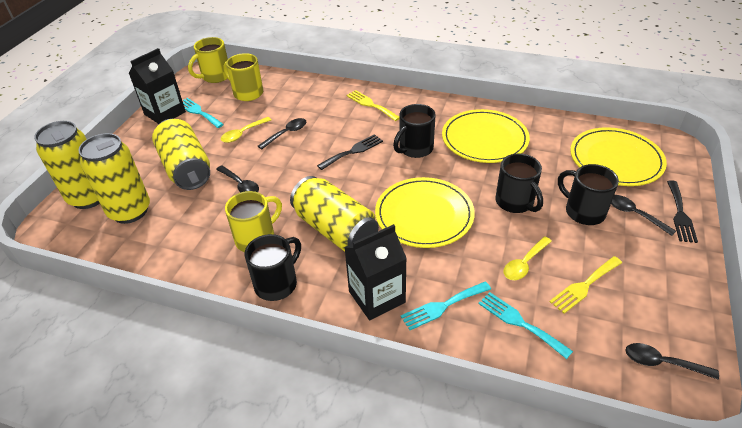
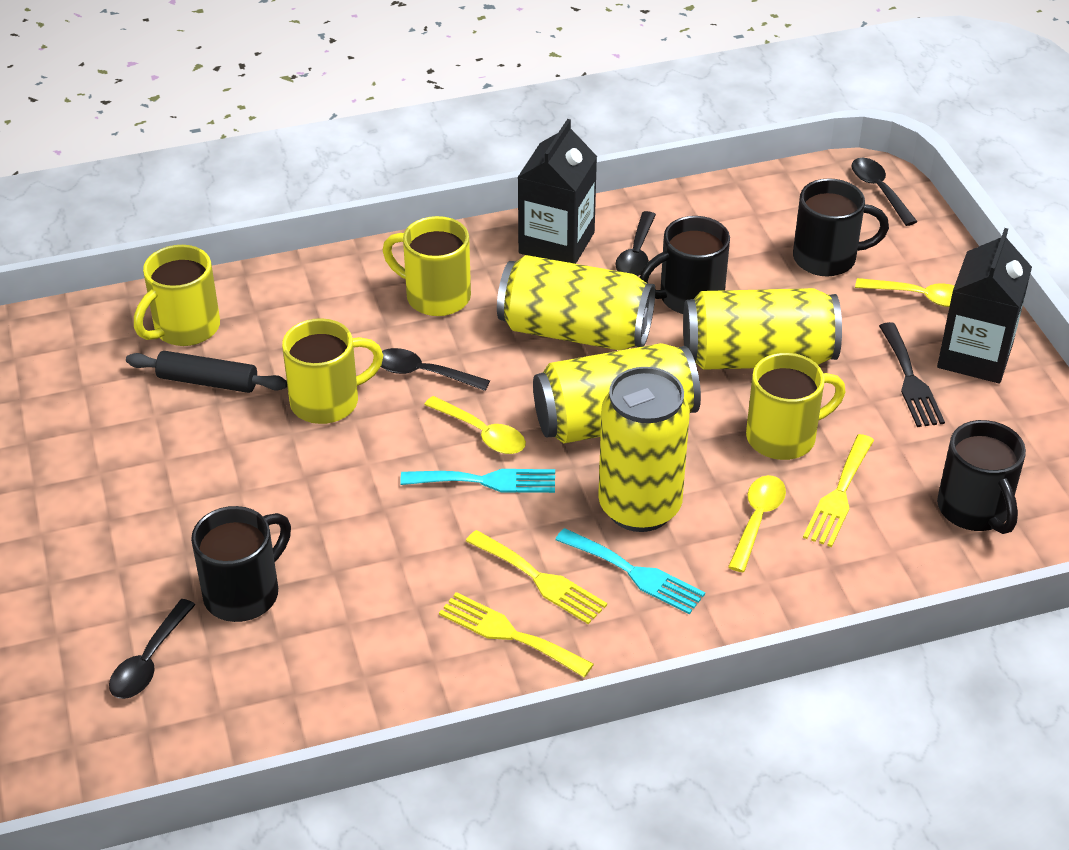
black fork: 2 -> 1
black rolling pin: 0 -> 1
turquoise fork: 3 -> 2
yellow fork: 2 -> 3
yellow mug: 3 -> 4
yellow plate: 3 -> 0
yellow spoon: 2 -> 3

